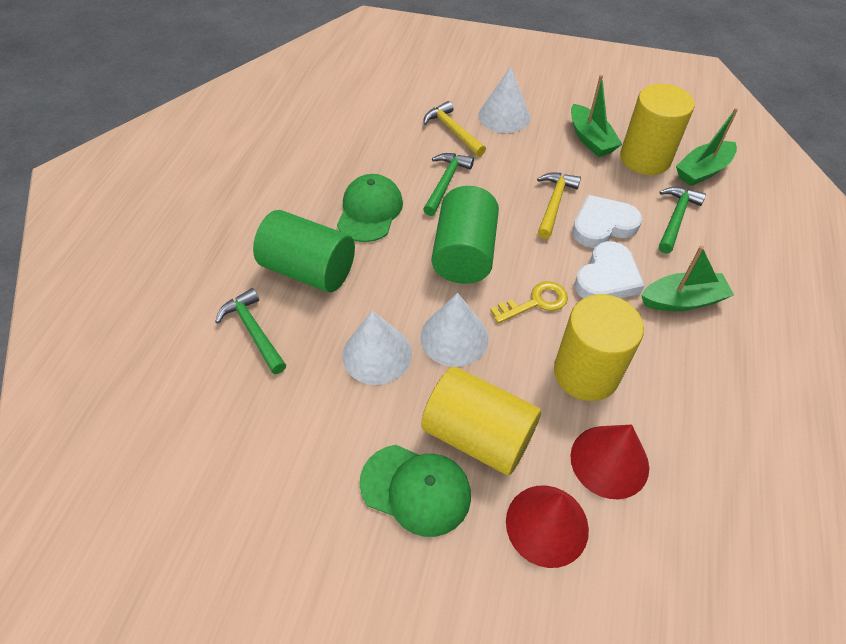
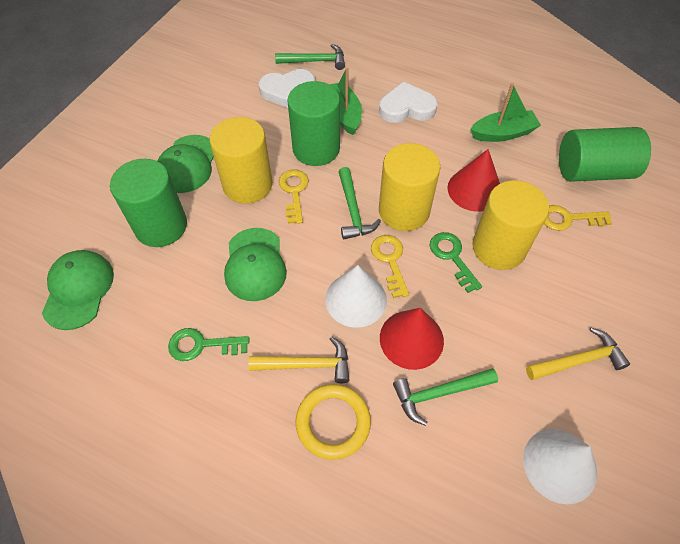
green boat: 3 -> 2
green cap: 2 -> 3
green cylinder: 2 -> 3
green key: 0 -> 2
white cone: 3 -> 2
yellow key: 1 -> 3
yellow ring: 0 -> 1

